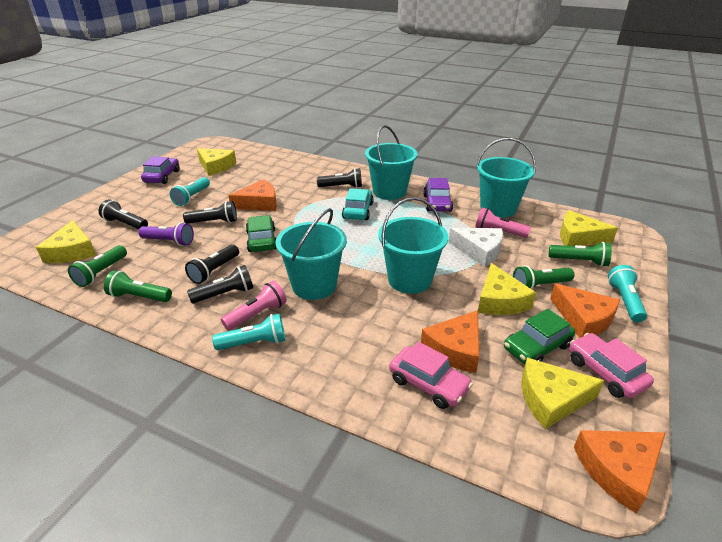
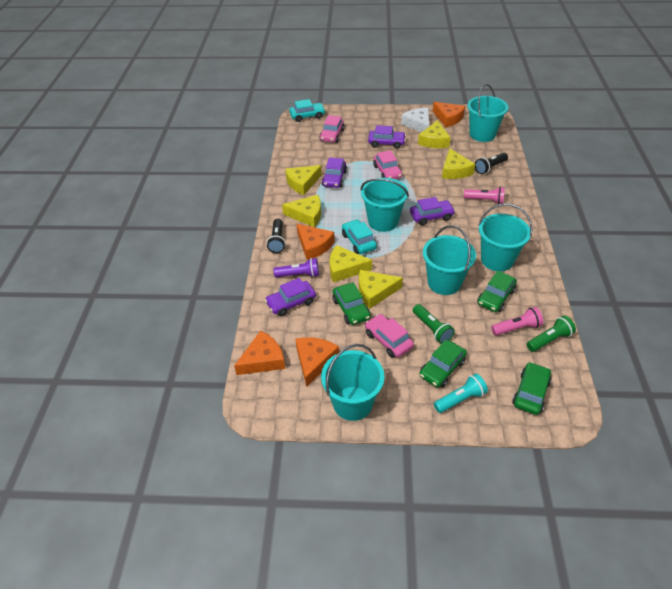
black flashlight: 5 -> 2
green car: 2 -> 4
green flashlight: 4 -> 2
pink car: 2 -> 3
purple car: 2 -> 4
turquoise bucket: 4 -> 5
turquoise car: 1 -> 2
turquoise flashlight: 3 -> 1
yellow cheese: 5 -> 6

